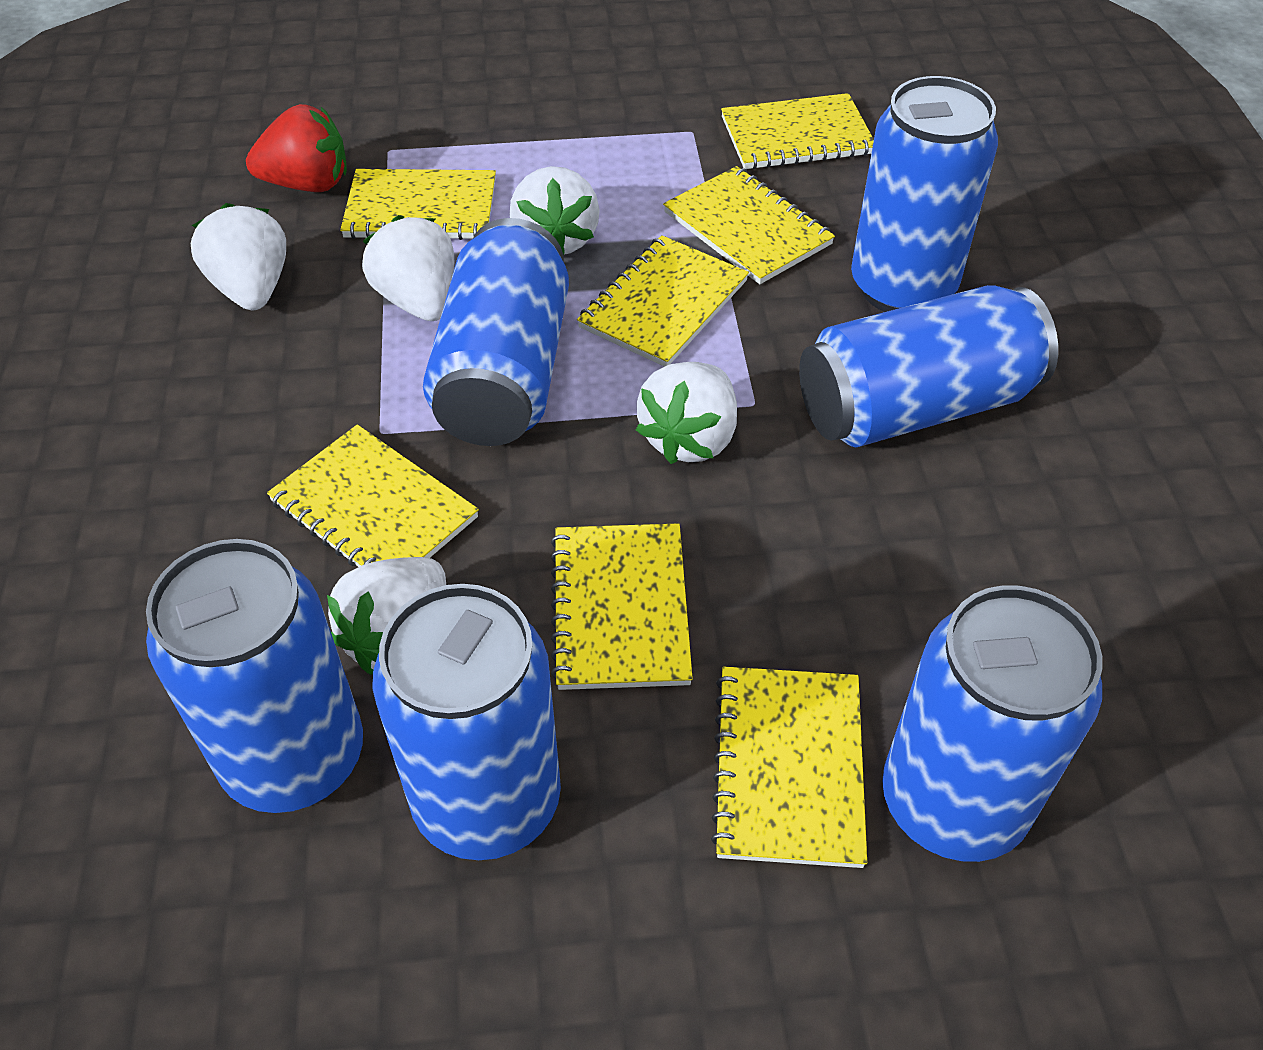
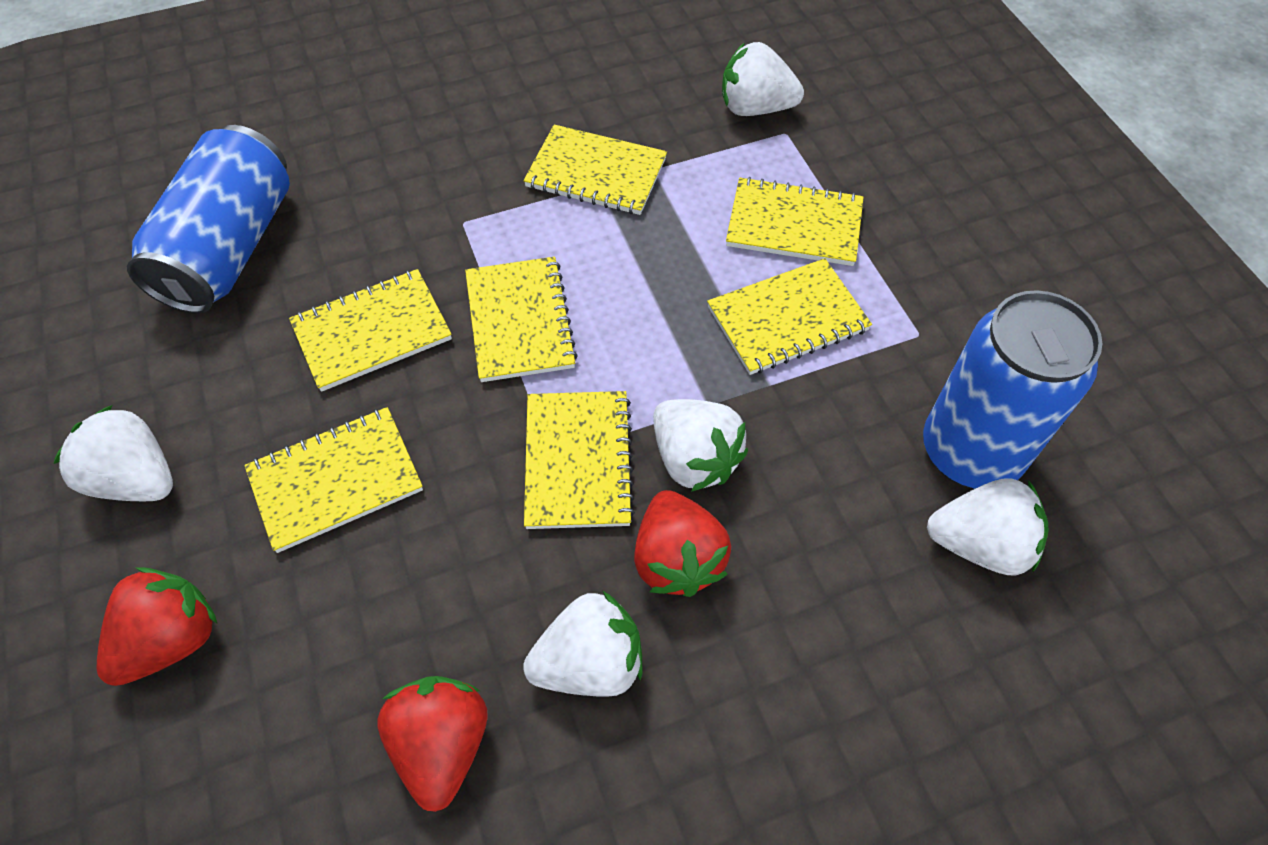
blue can: 6 -> 2
red strawberry: 1 -> 3

